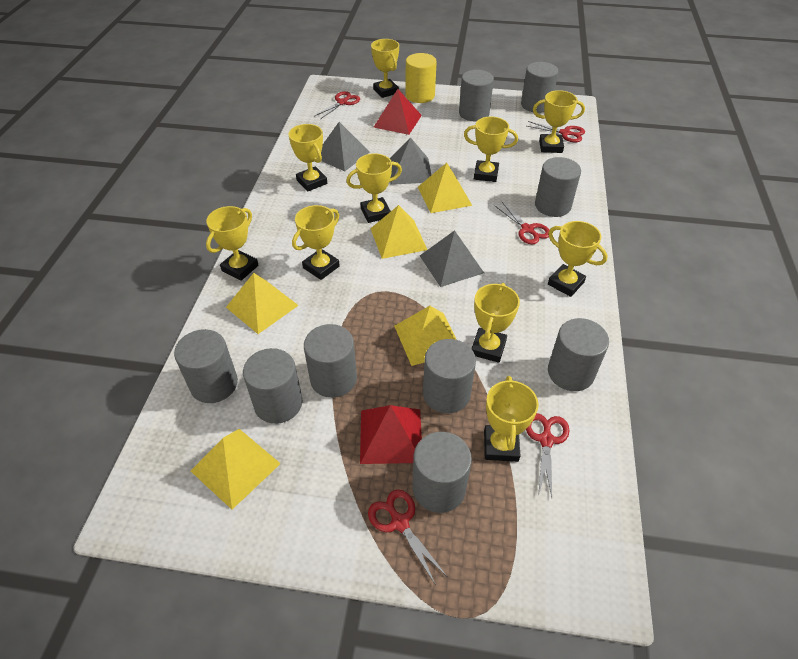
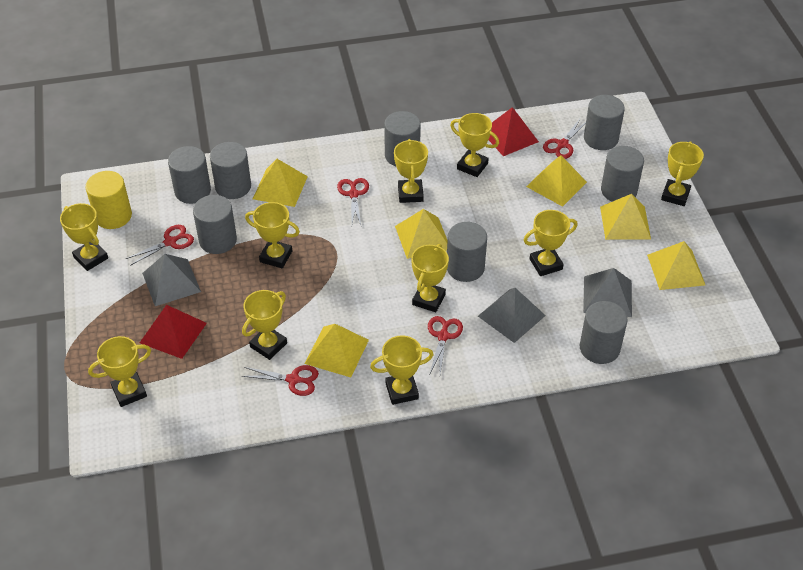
grey cylinder: 9 -> 8
yellow pyramid: 5 -> 6

